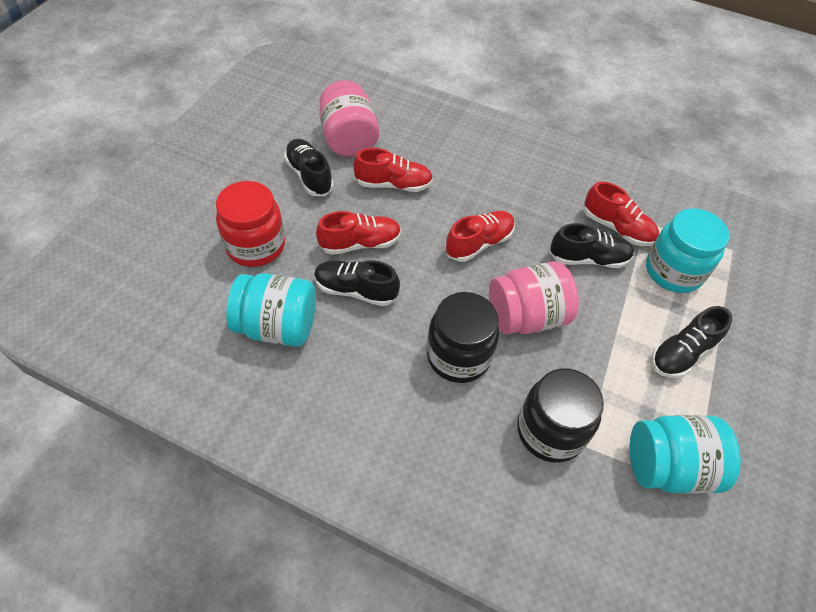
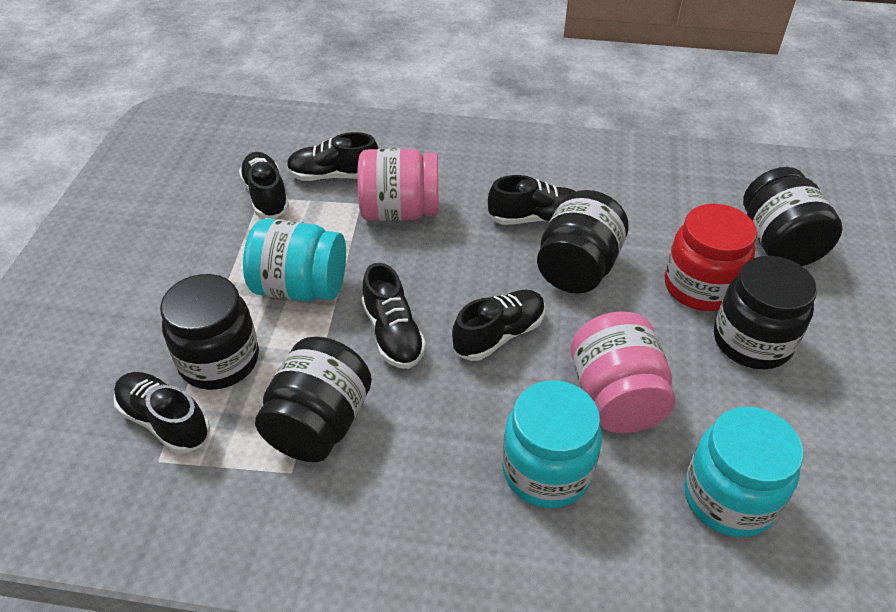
black jar: 2 -> 5
black shoe: 4 -> 6
red shoe: 4 -> 0

